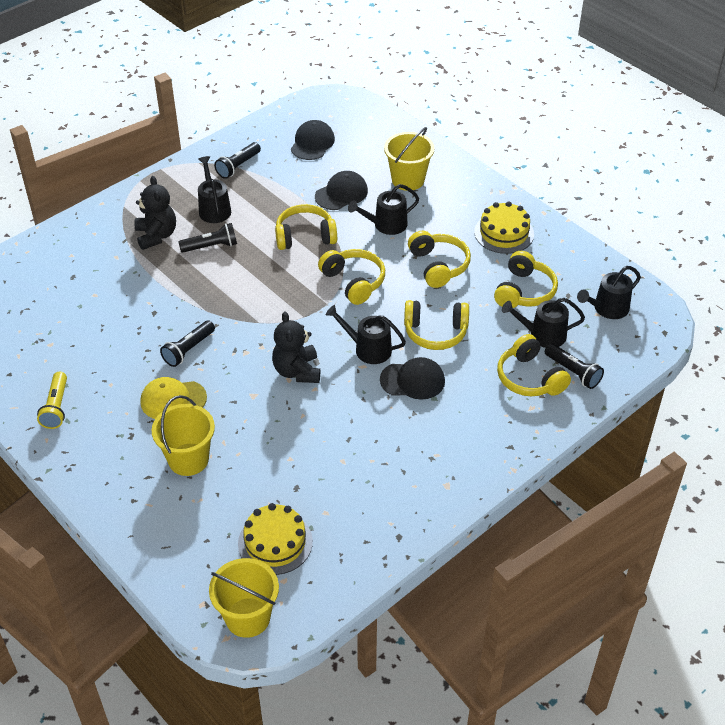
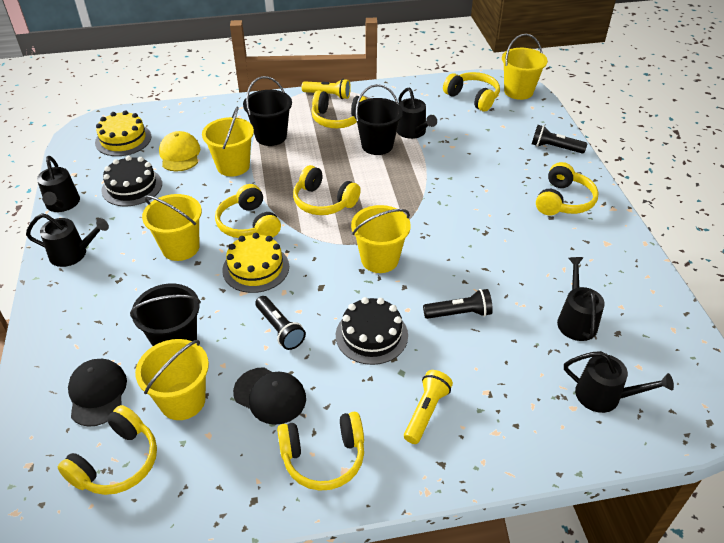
black bucket: 0 -> 3
black cake: 0 -> 2
black cap: 3 -> 2
black flashlight: 4 -> 3
black teddy bear: 2 -> 0
yellow bucket: 3 -> 5
yellow flashlight: 1 -> 2
yellow headphones: 6 -> 7

